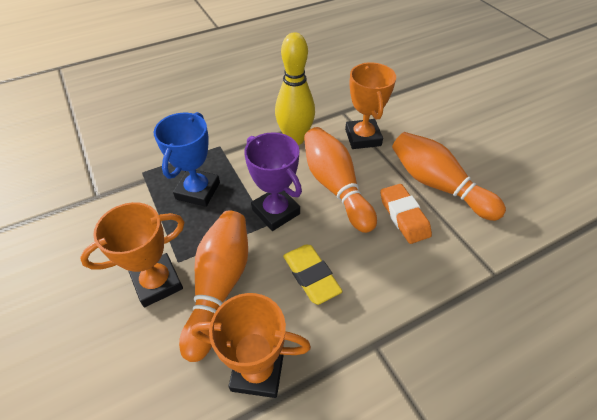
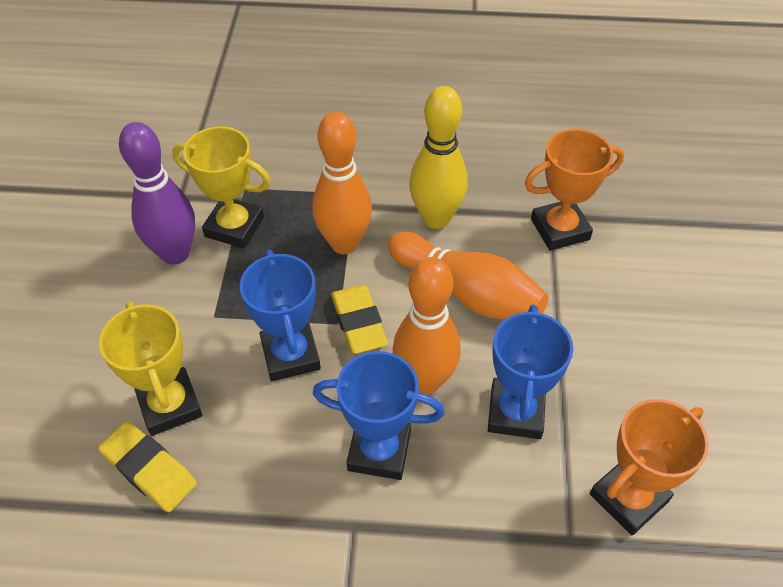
blue trophy: 1 -> 3
orange eraser: 1 -> 0
orange trophy: 3 -> 2
purple bowling pin: 0 -> 1
purple trophy: 1 -> 0
yellow eraser: 1 -> 2
yellow trophy: 0 -> 2

